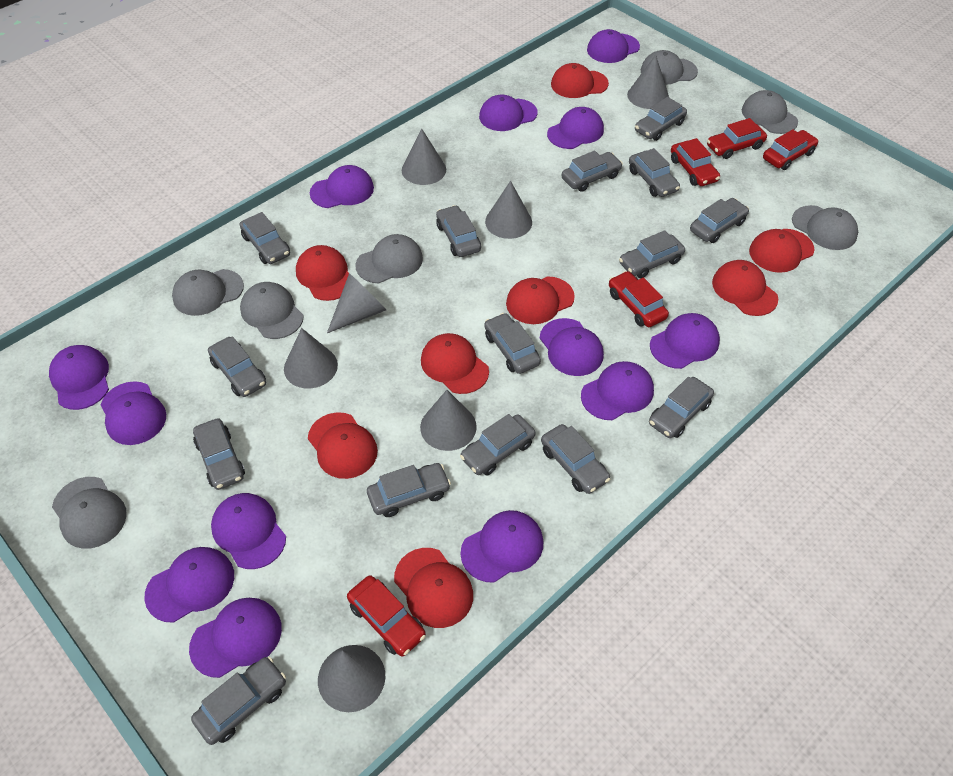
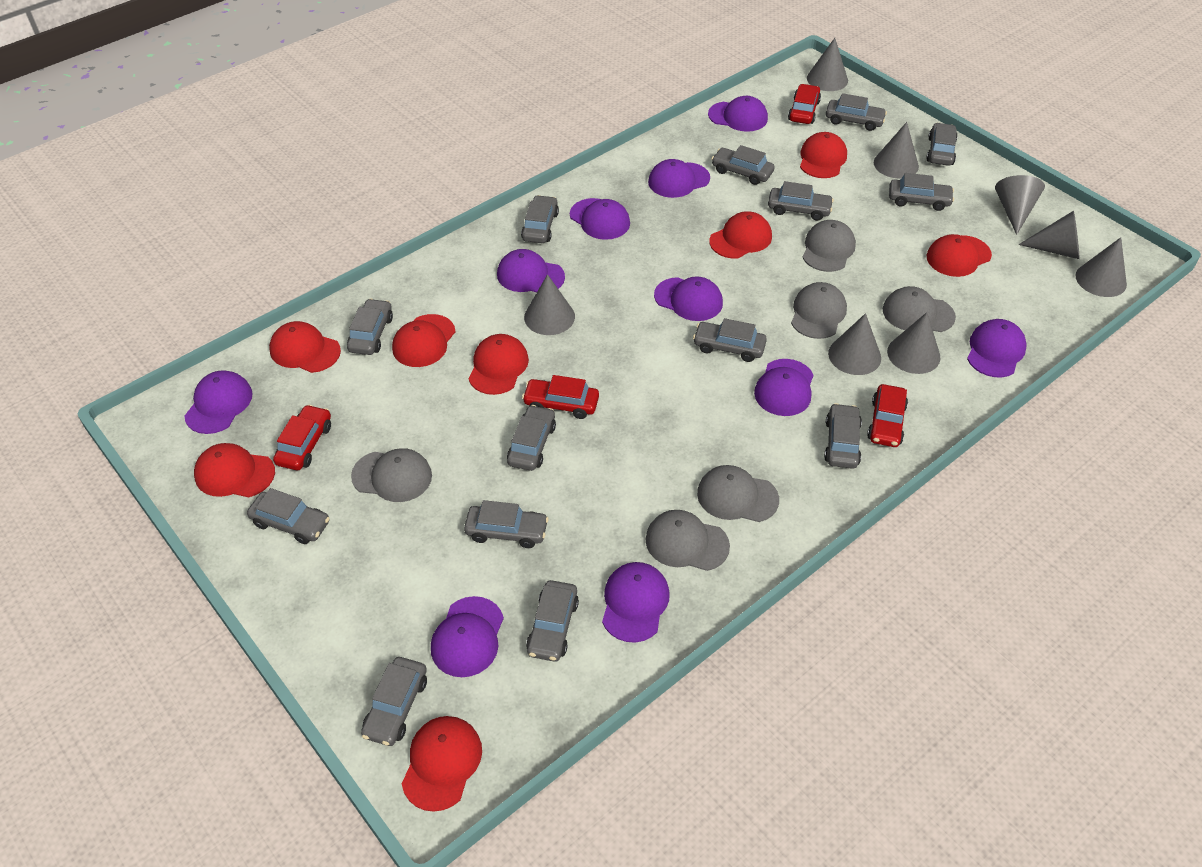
grey cap: 7 -> 6
grey car: 15 -> 14
grey cone: 7 -> 8
purple cap: 13 -> 10
red car: 5 -> 4

